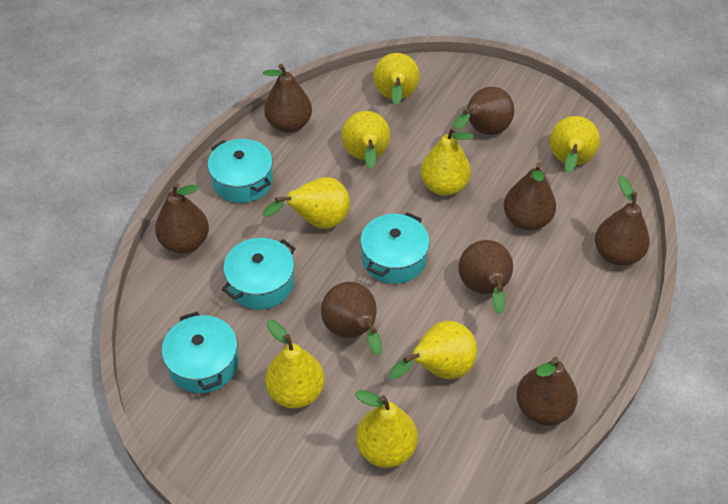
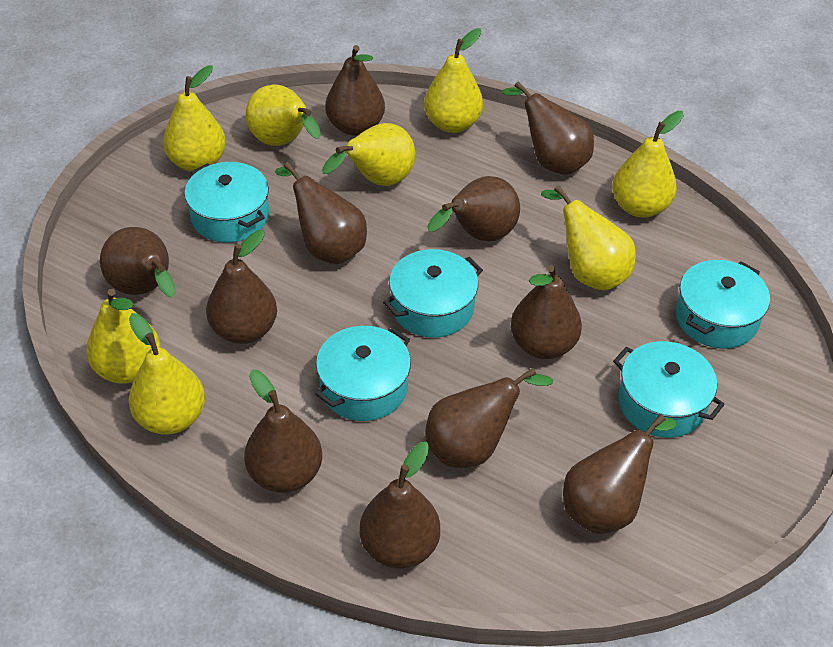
brown pear: 8 -> 11
turquoise pot: 4 -> 5

